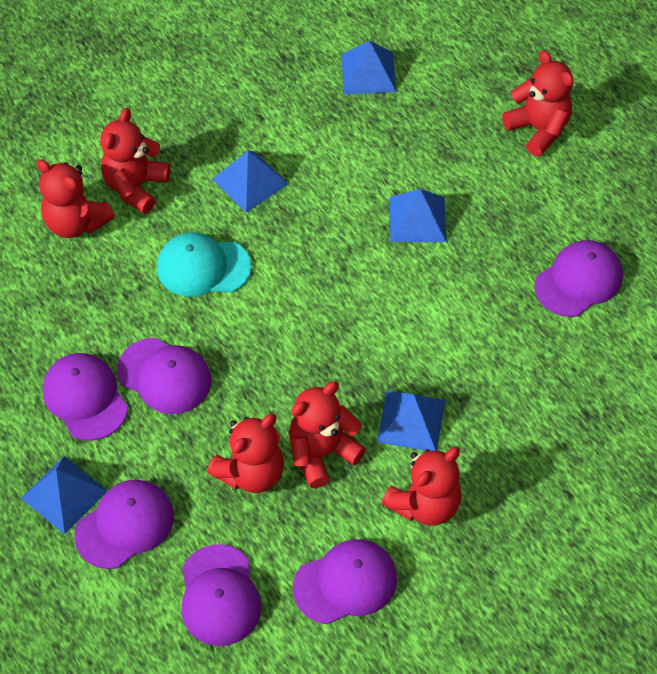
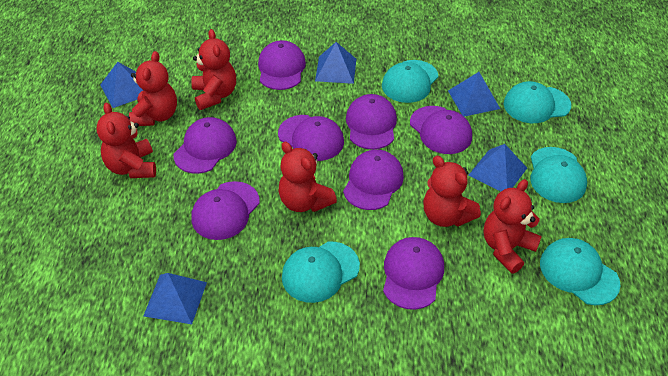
purple cap: 6 -> 8
turquoise cap: 1 -> 5

